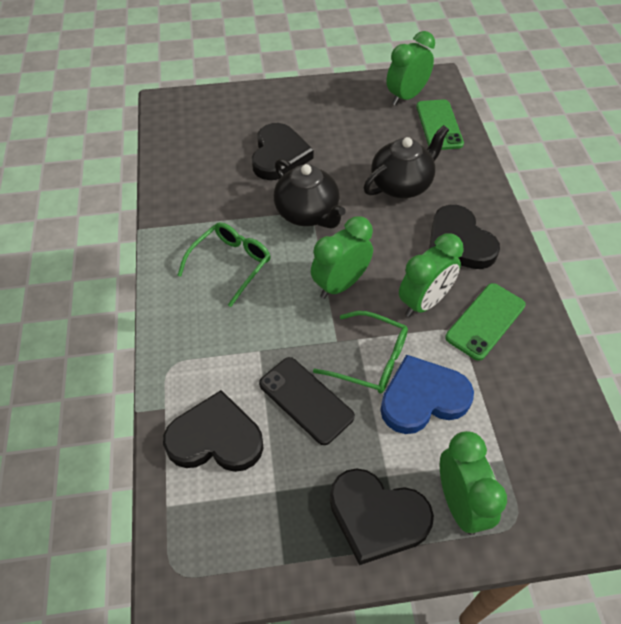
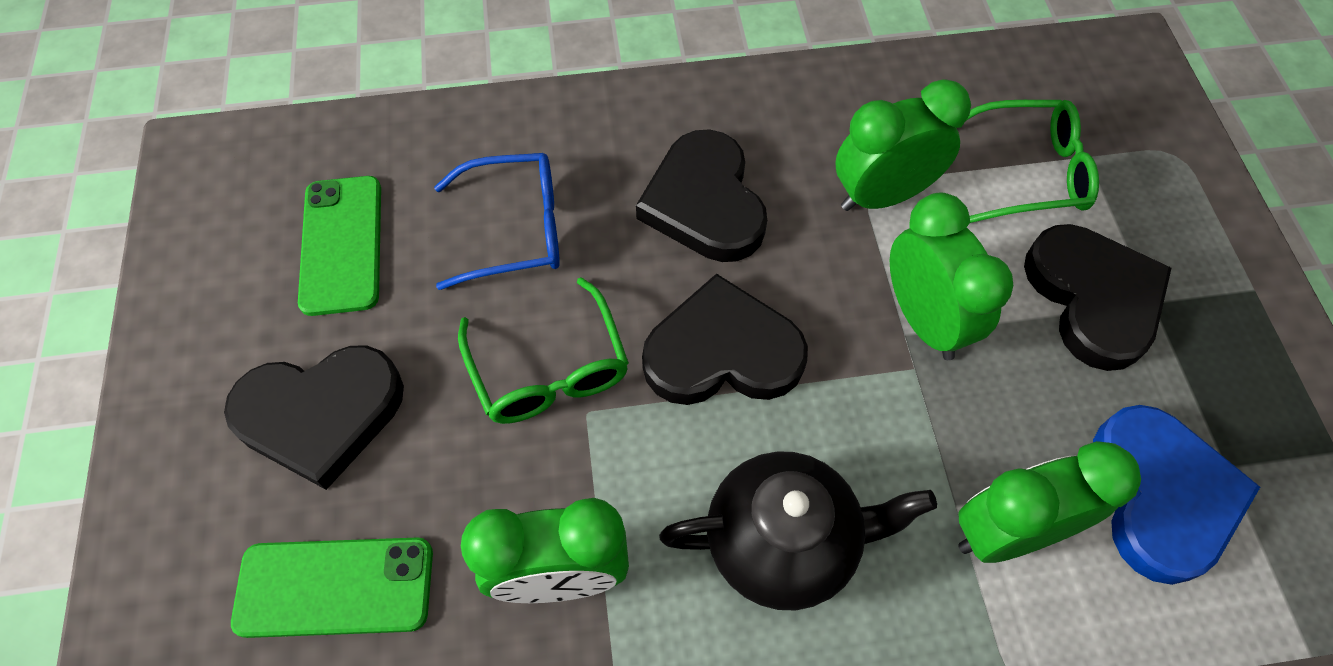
black phone: 1 -> 0
black teapot: 2 -> 1
blue glasses: 0 -> 1

